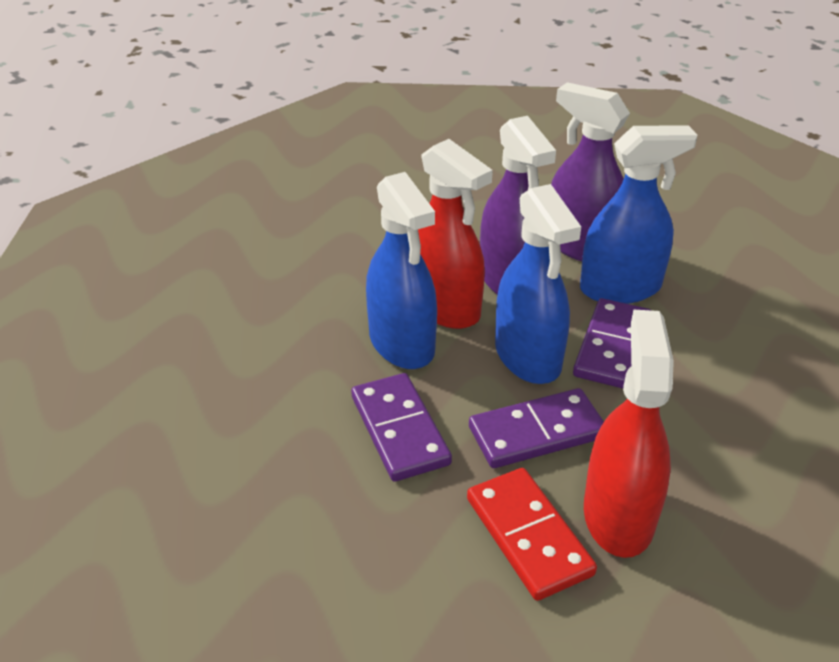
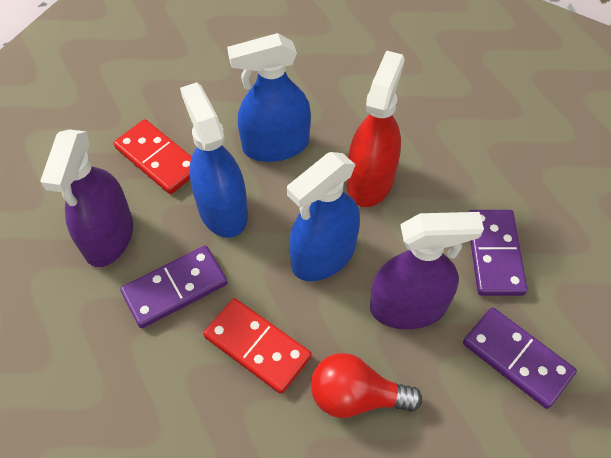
red domino: 1 -> 2
red light bulb: 0 -> 1
red spray bottle: 2 -> 1

